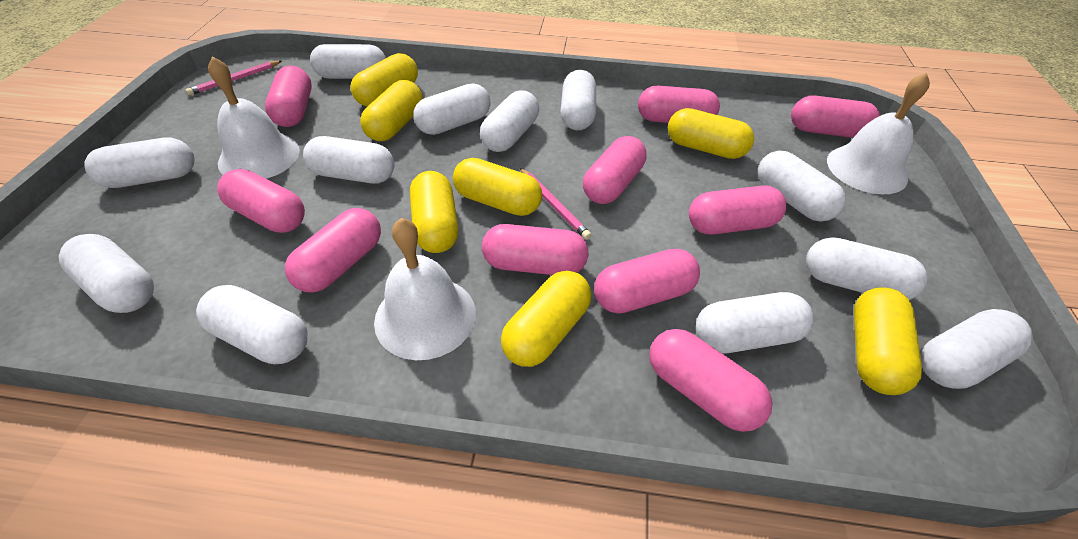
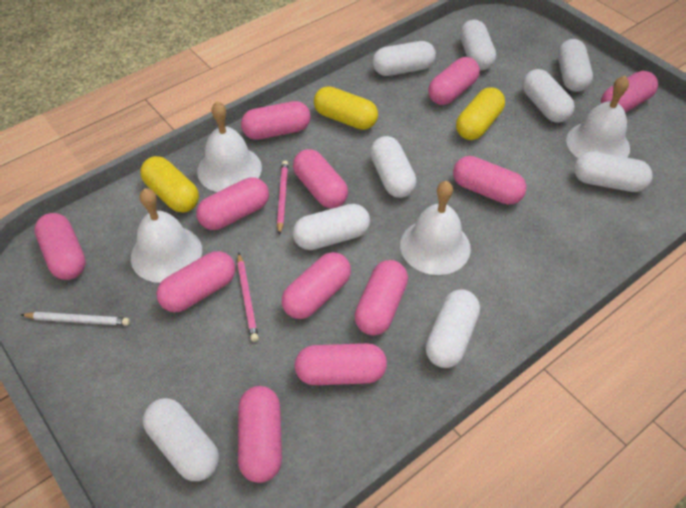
pink capsule: 10 -> 12
white bell: 3 -> 4
white capsule: 12 -> 9
white pencil: 0 -> 1
yellow capsule: 7 -> 3

